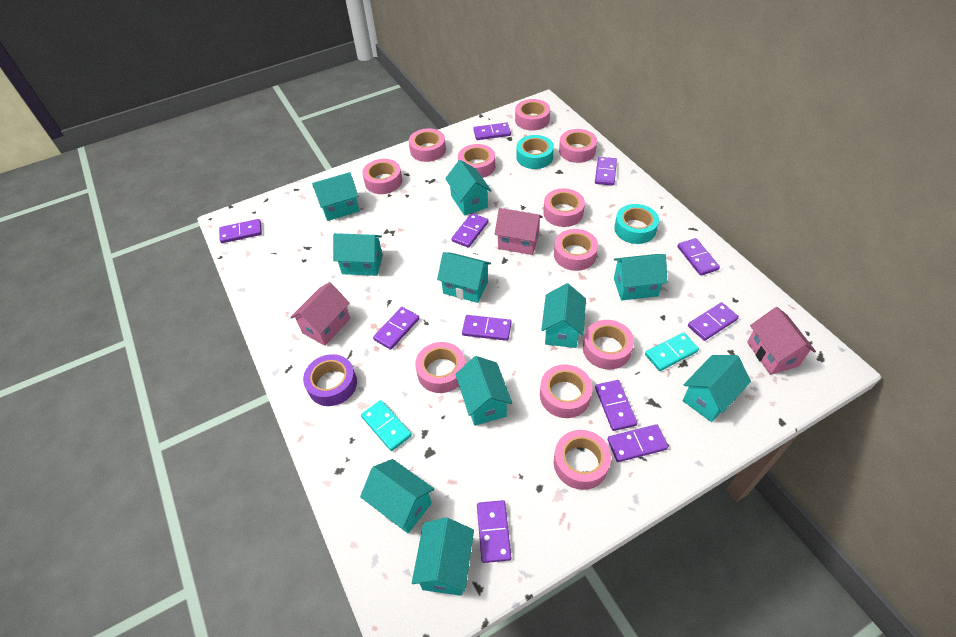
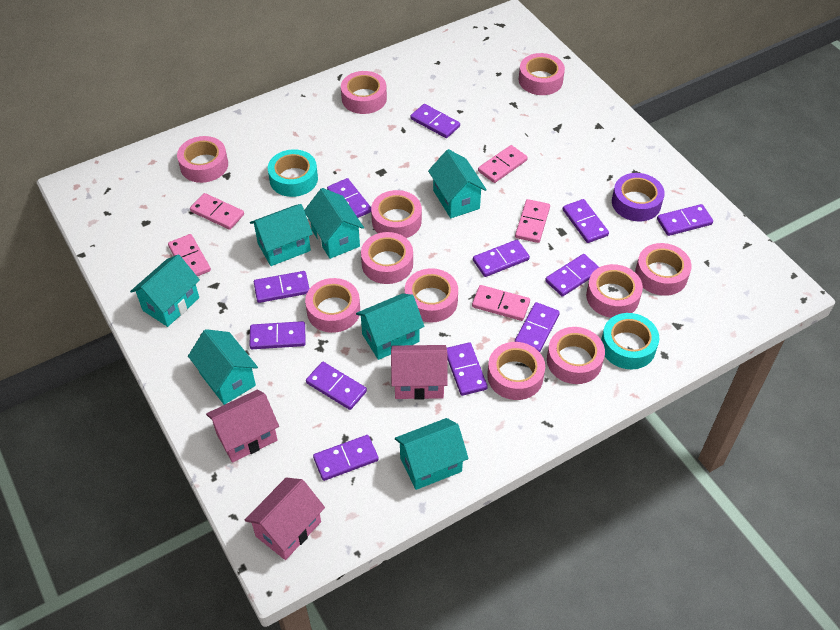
pink domino: 0 -> 5
purple domino: 11 -> 12
turquoise domino: 2 -> 0
turquoise house: 10 -> 7

